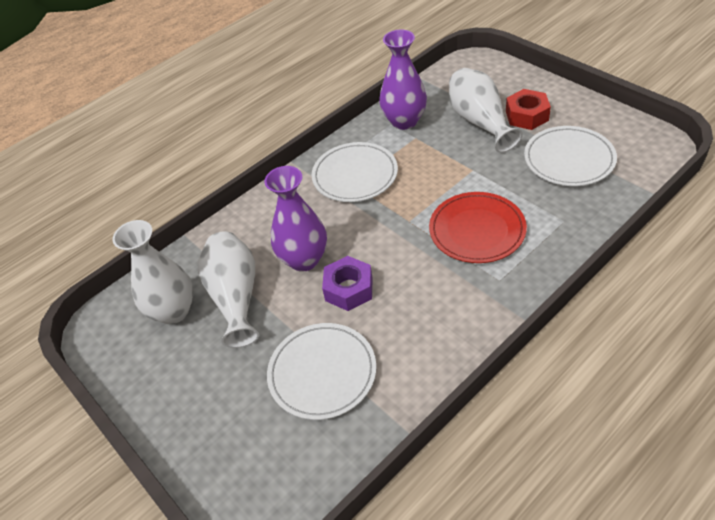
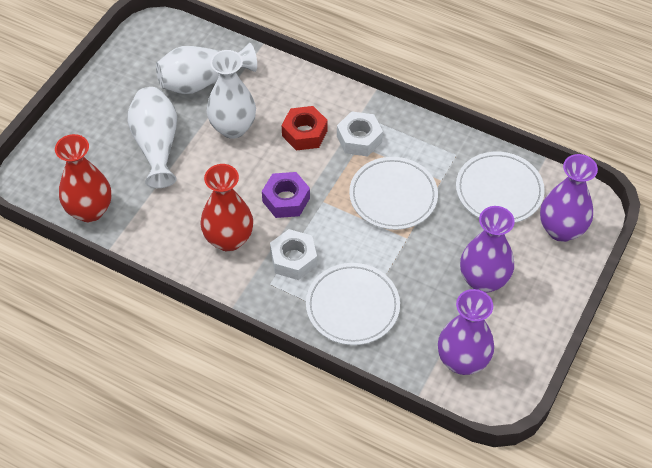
purple vase: 2 -> 3
red plate: 1 -> 0
red vase: 0 -> 2
white nut: 0 -> 2

